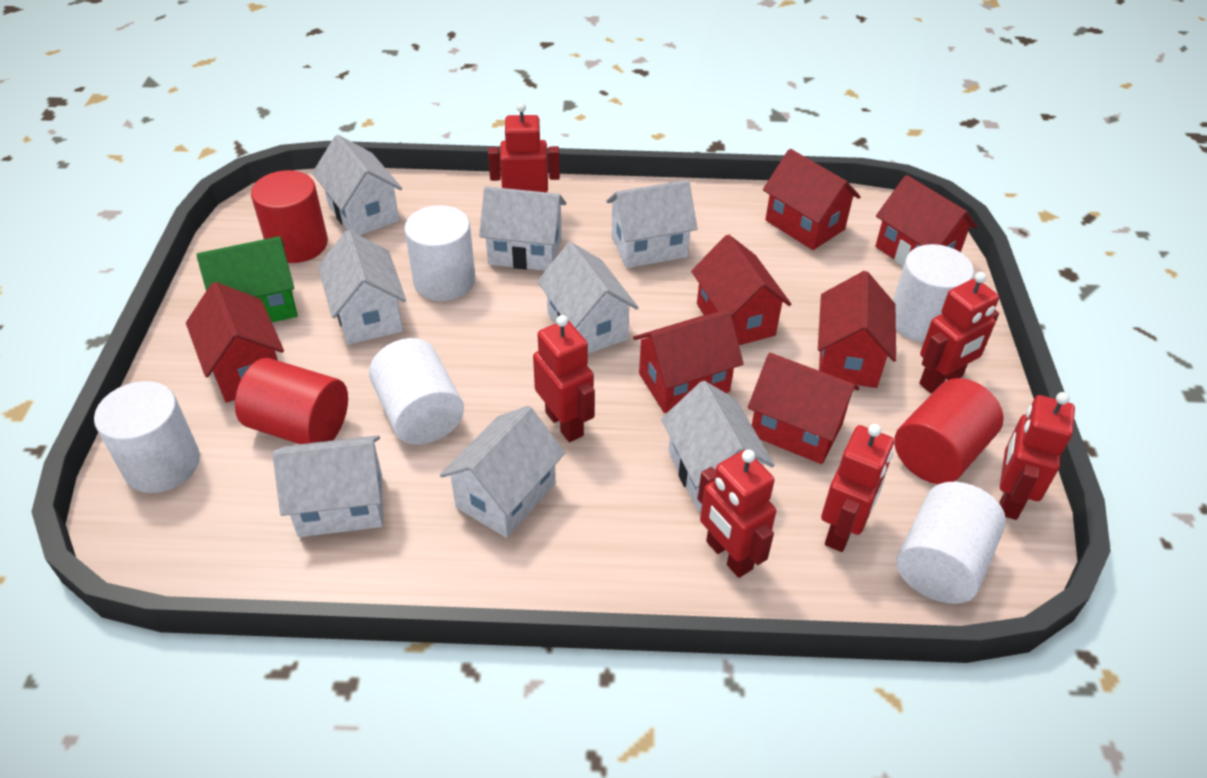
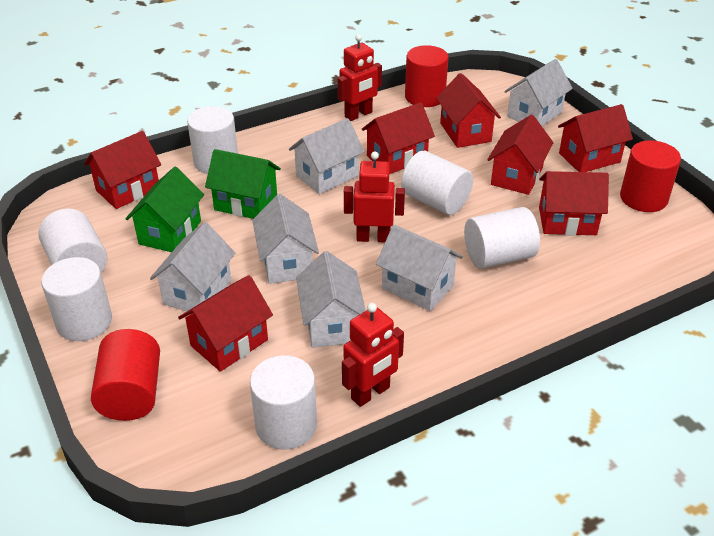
green house: 1 -> 2
red robot: 6 -> 3
white cylinder: 5 -> 6
white house: 8 -> 6

